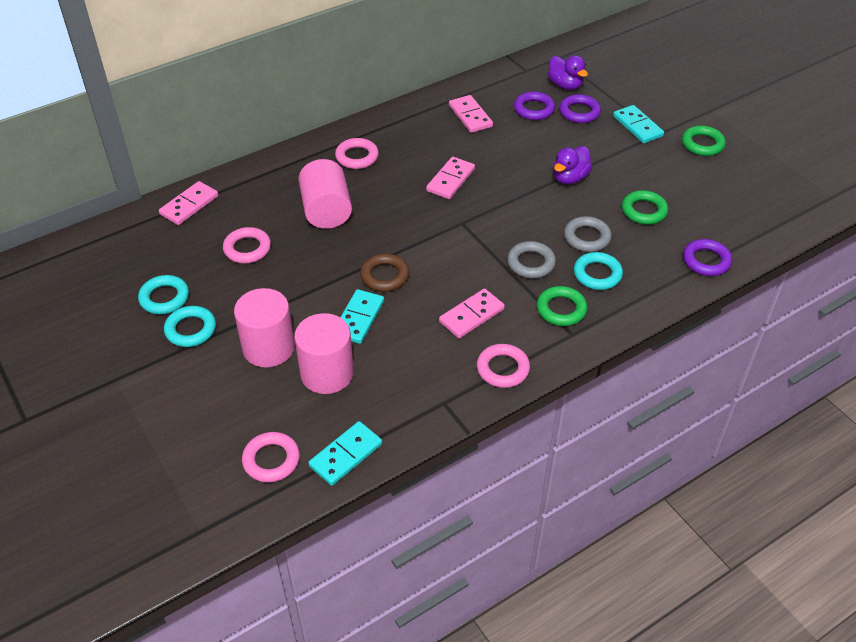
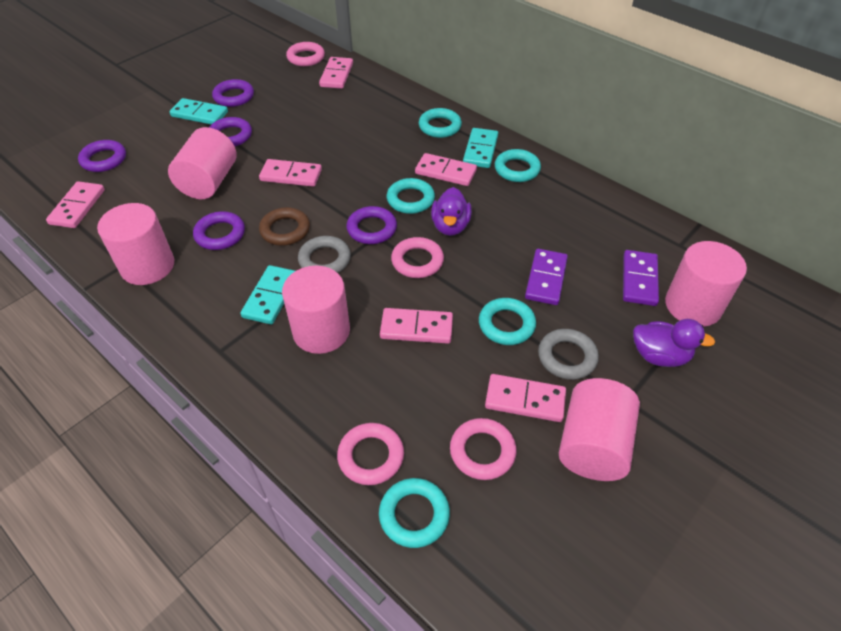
green ring: 3 -> 0
pink cylinder: 3 -> 5
pink domino: 4 -> 6
purple domino: 0 -> 2
purple ring: 3 -> 5
turquoise ring: 3 -> 5

